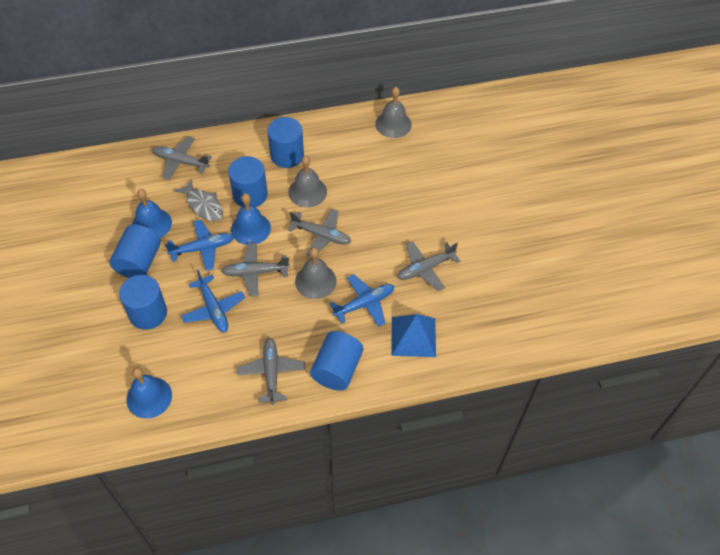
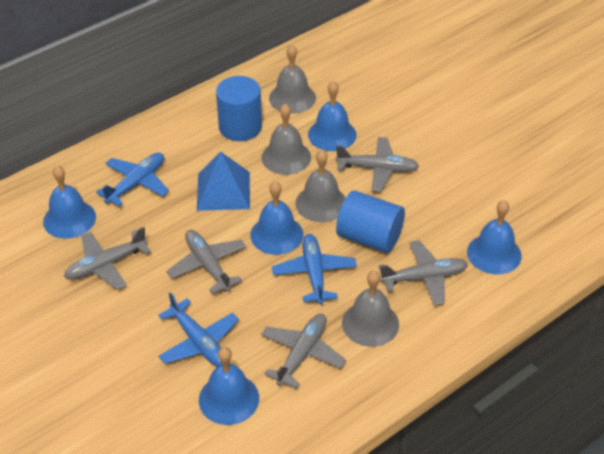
blue bell: 3 -> 5
blue cylinder: 5 -> 2
grey bell: 3 -> 4
grey fish: 1 -> 0

